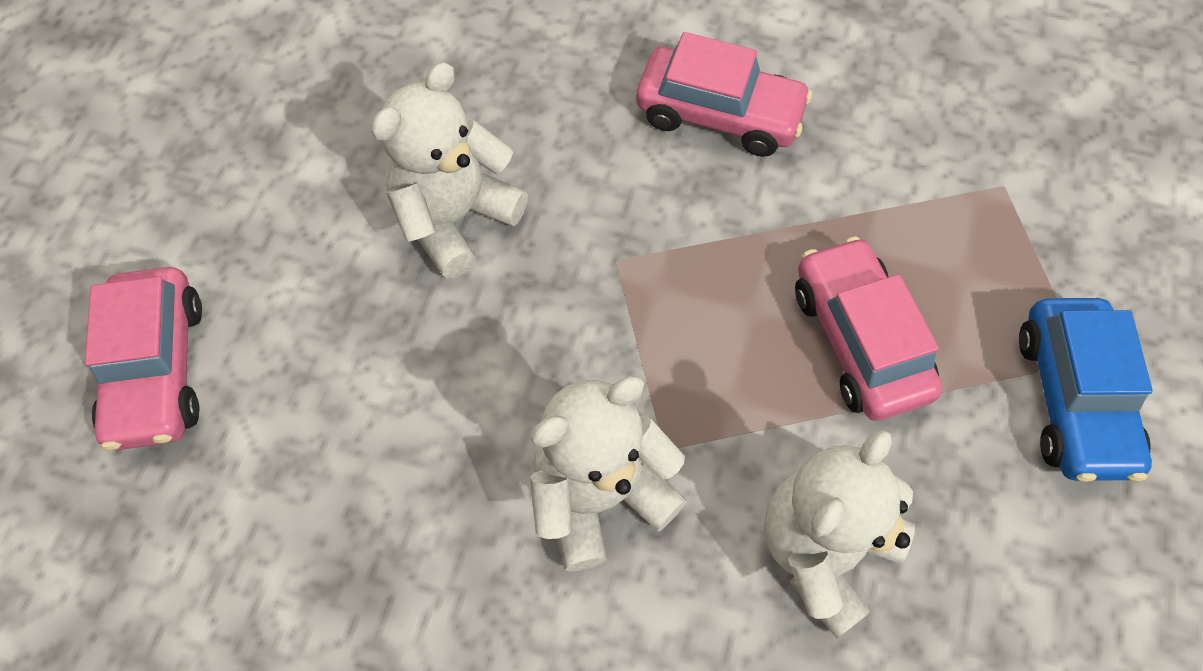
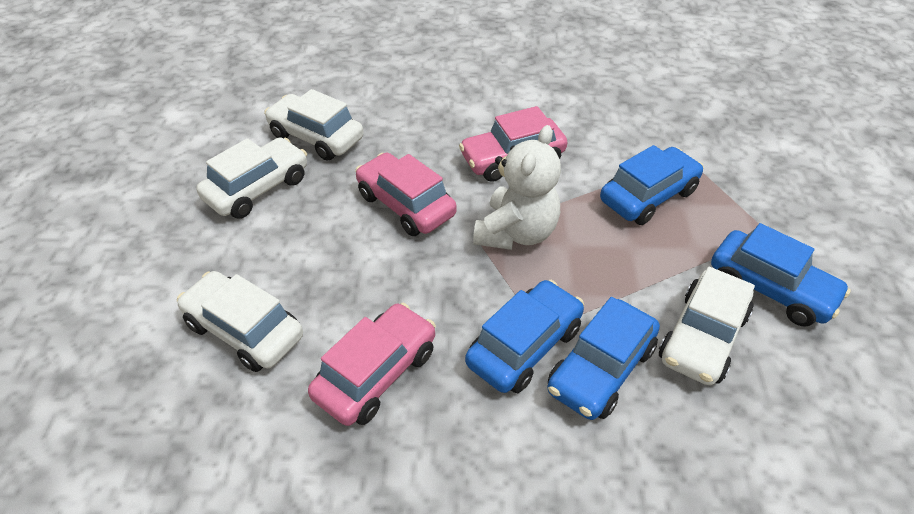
blue car: 1 -> 4
white car: 0 -> 4
white teddy bear: 3 -> 1

